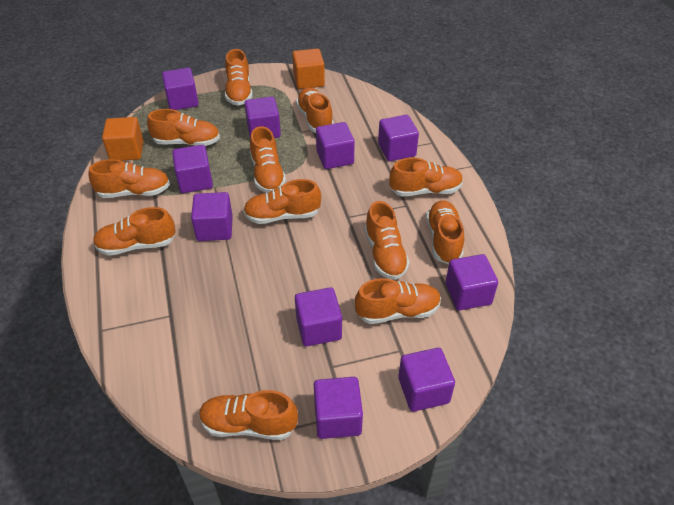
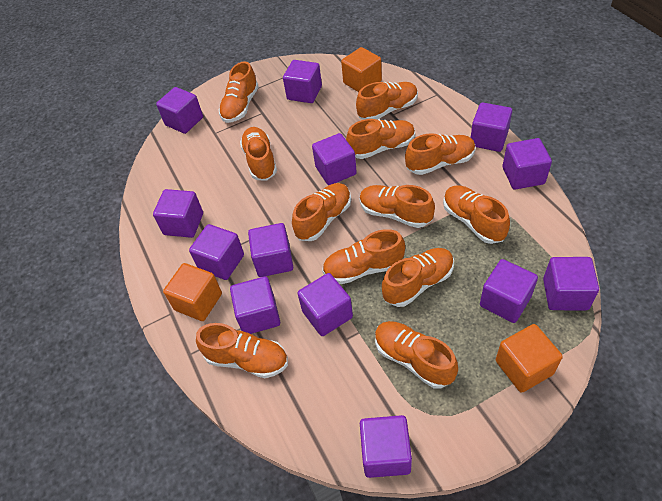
orange cube: 2 -> 3
purple cube: 10 -> 13

